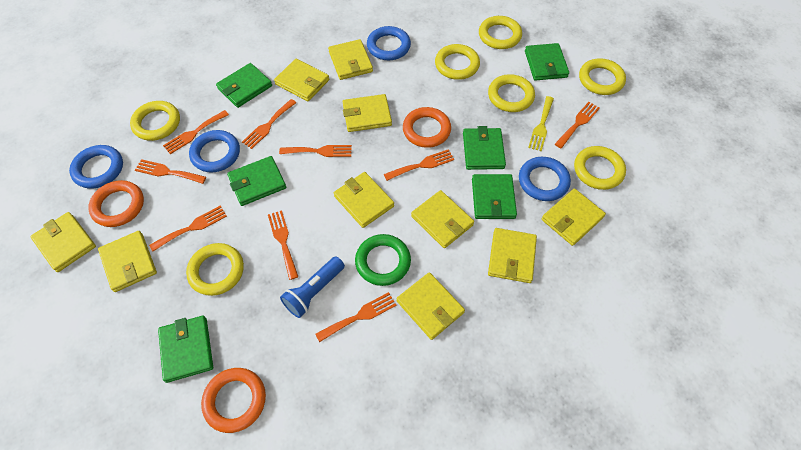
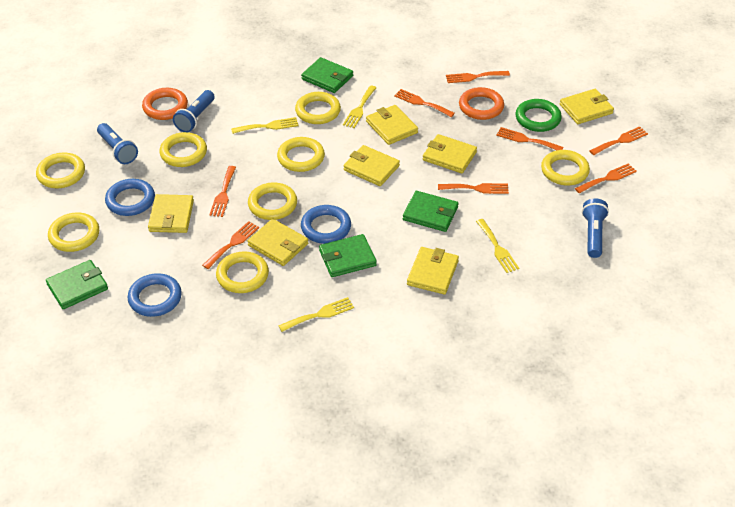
blue flashlight: 1 -> 3
blue ring: 4 -> 3
green wallet: 6 -> 4
orange fork: 9 -> 8
orange ring: 3 -> 2
yellow fork: 1 -> 4
yellow ring: 7 -> 8
yellow wallet: 10 -> 7

